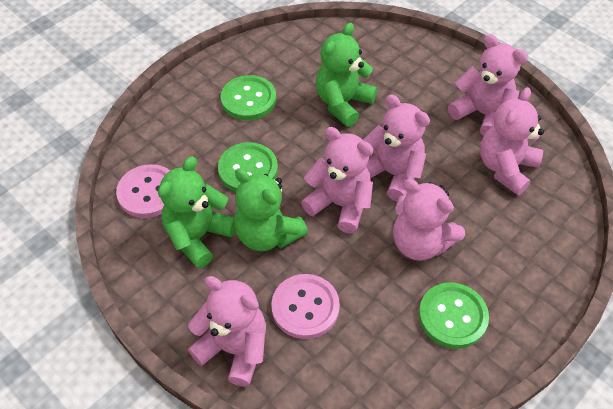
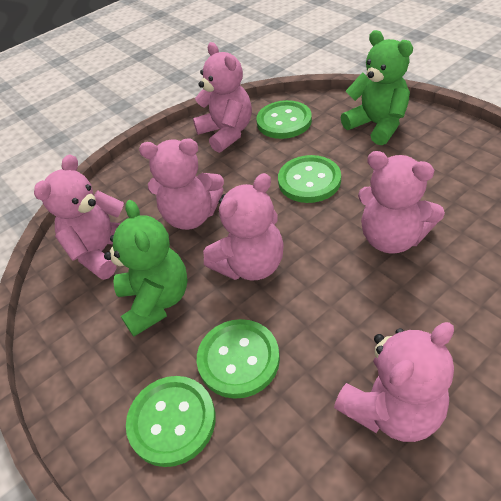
green button: 3 -> 4
green teddy bear: 3 -> 2
pink button: 2 -> 0

